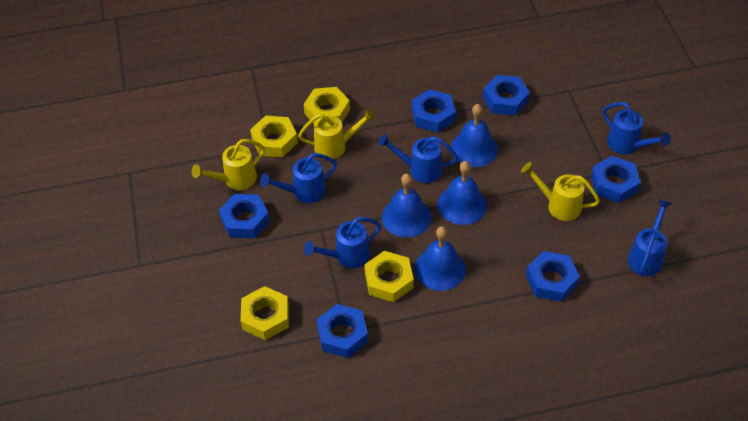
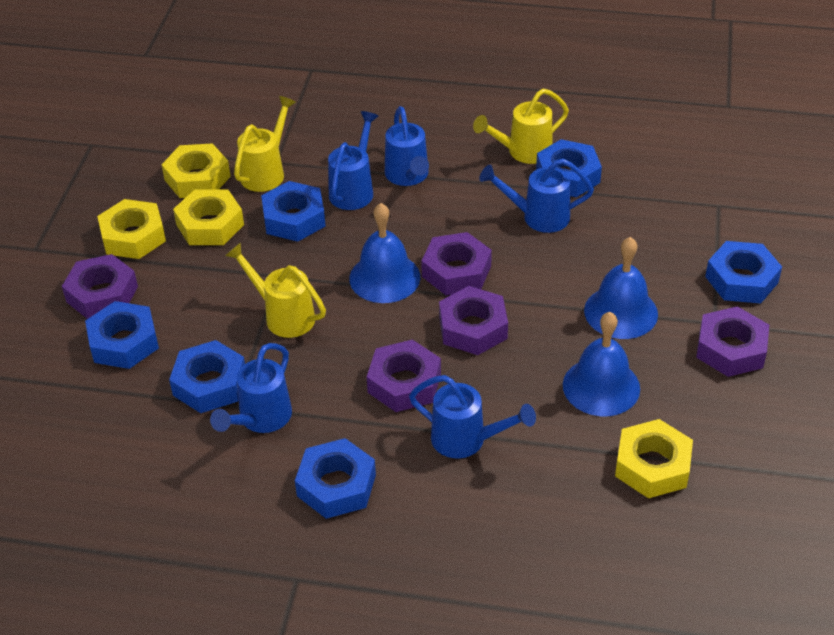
blue bell: 4 -> 3
purple nut: 0 -> 5

